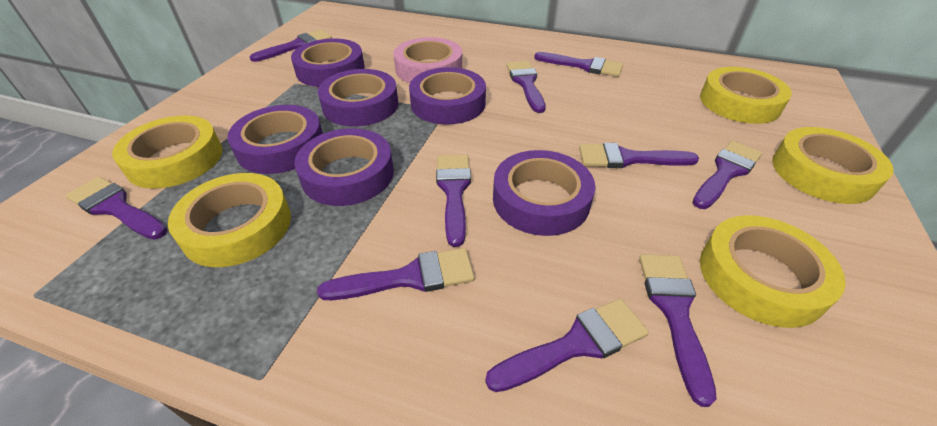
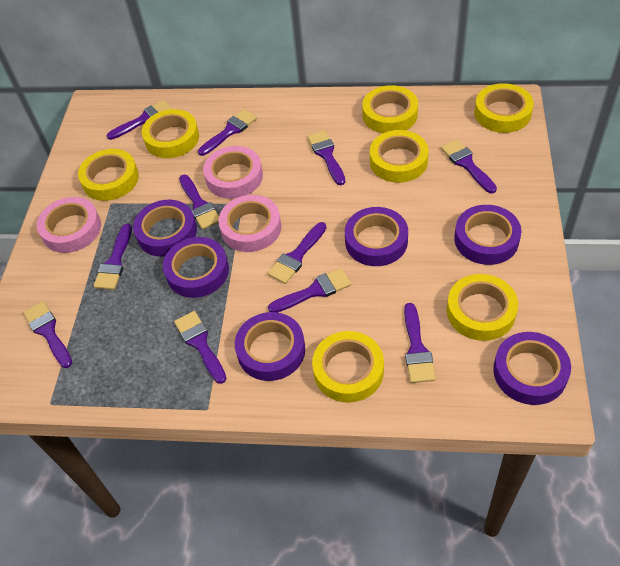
pink tape: 1 -> 3
purple brush: 10 -> 11
yellow tape: 5 -> 7

